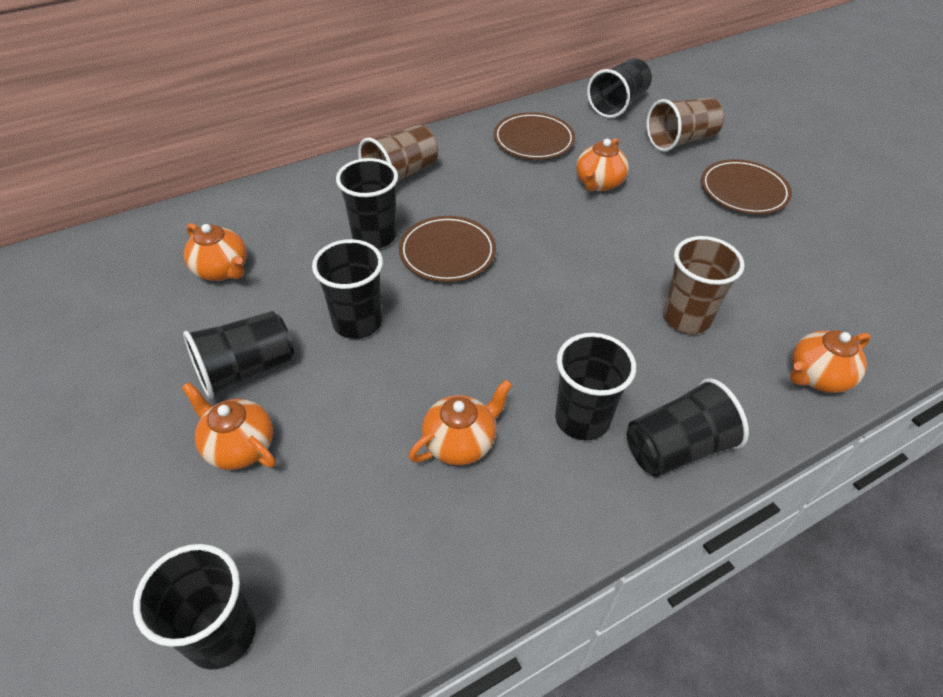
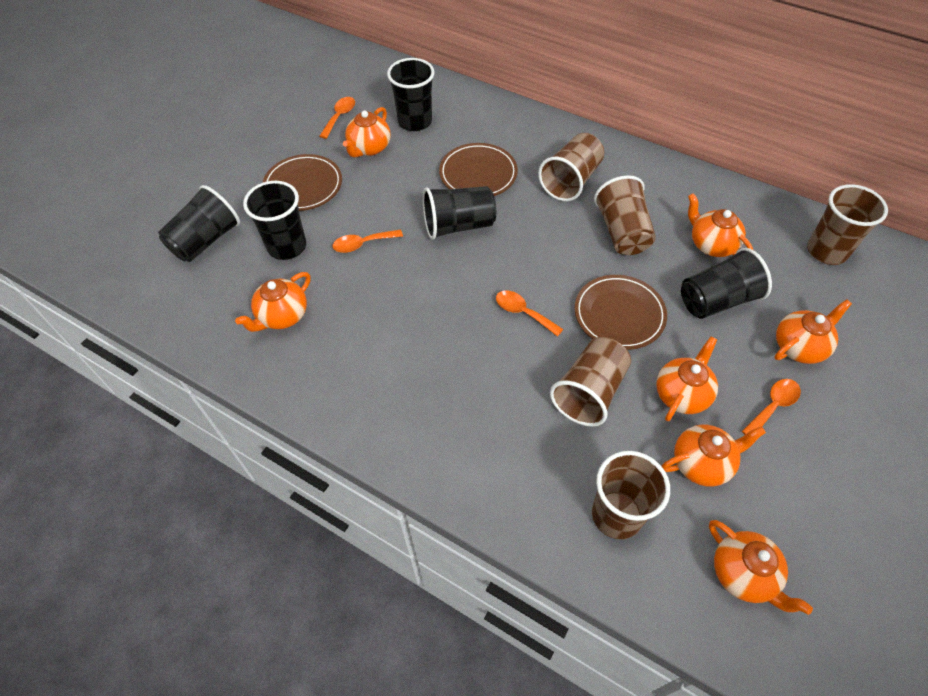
black cup: 7 -> 5
brown cup: 3 -> 5
orange spoon: 0 -> 4
orange teapot: 5 -> 7

